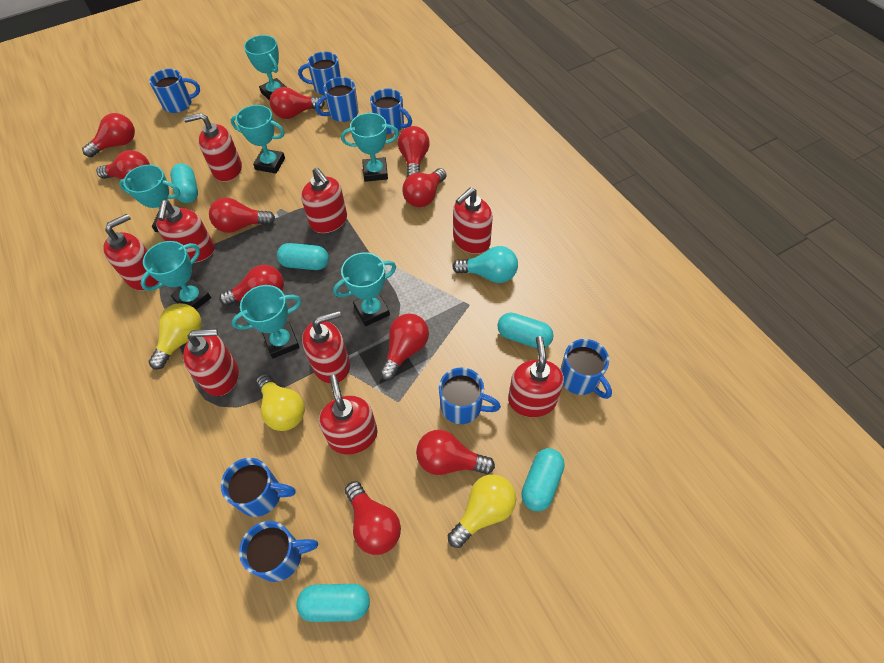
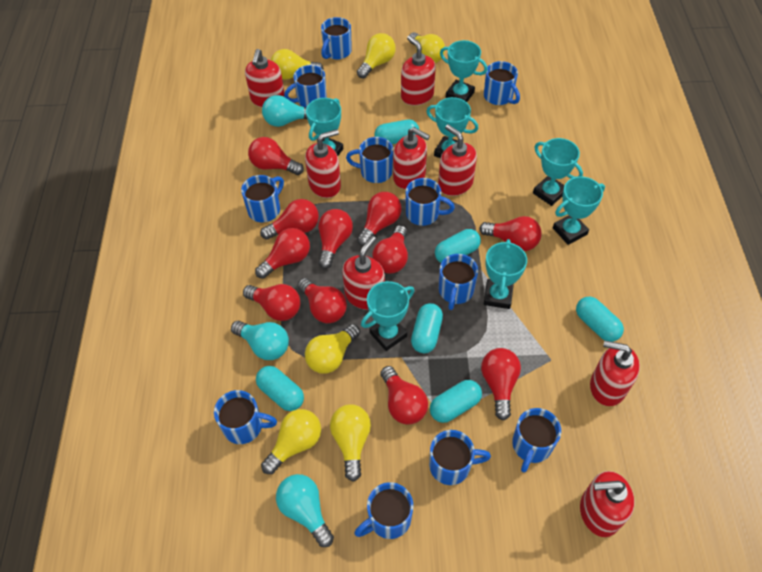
blue mug: 8 -> 11
red light bulb: 10 -> 11
red soap dispenser: 9 -> 8
turquoise capsule: 5 -> 6
turquoise light bulb: 1 -> 3
yellow light bulb: 3 -> 6

